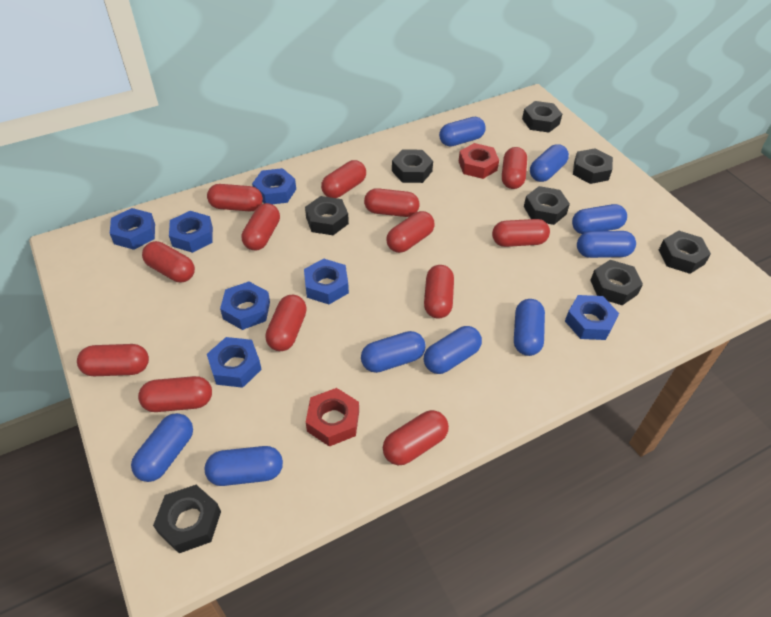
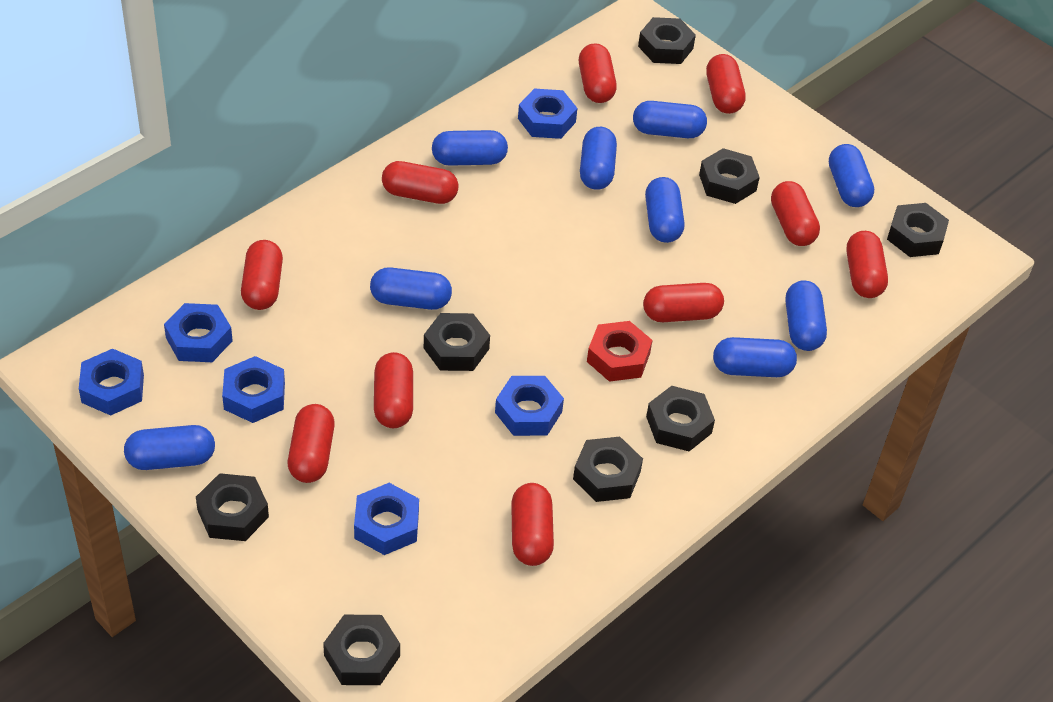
blue nut: 7 -> 6
red capsule: 13 -> 10
red nut: 2 -> 1

